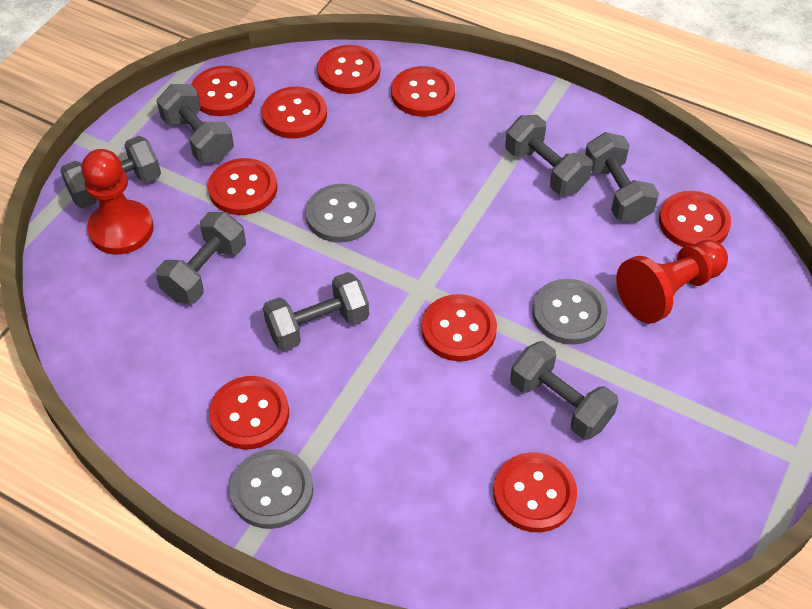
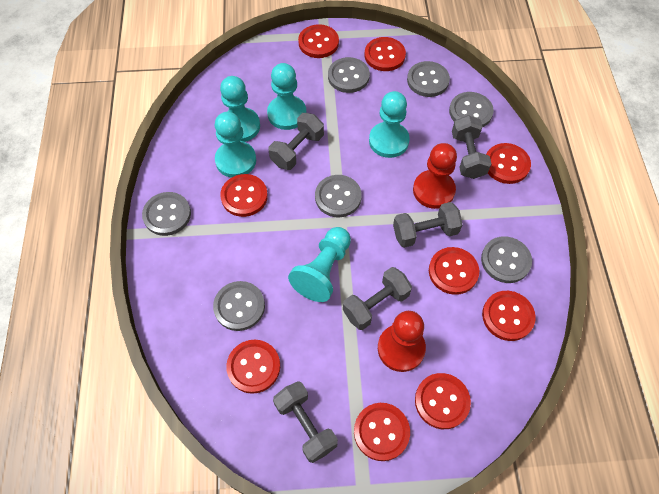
grey button: 3 -> 7
grey dumbbell: 7 -> 5
turquoise pawn: 0 -> 5

